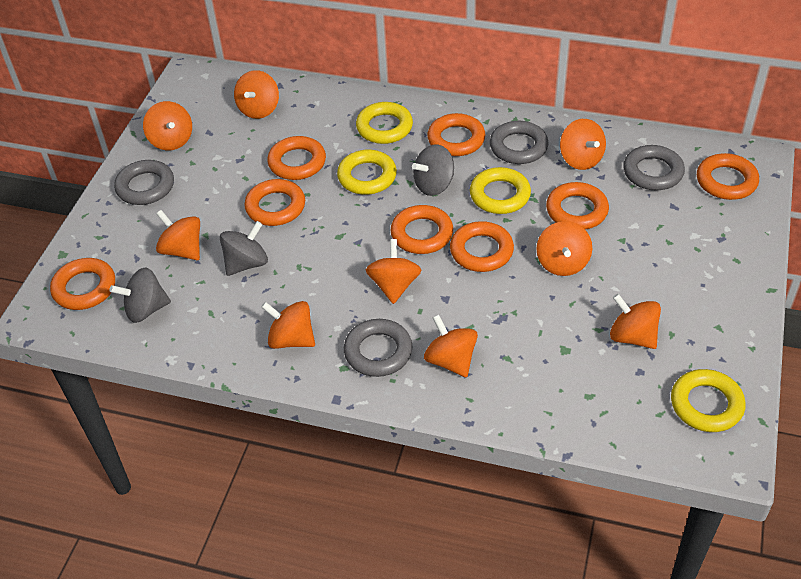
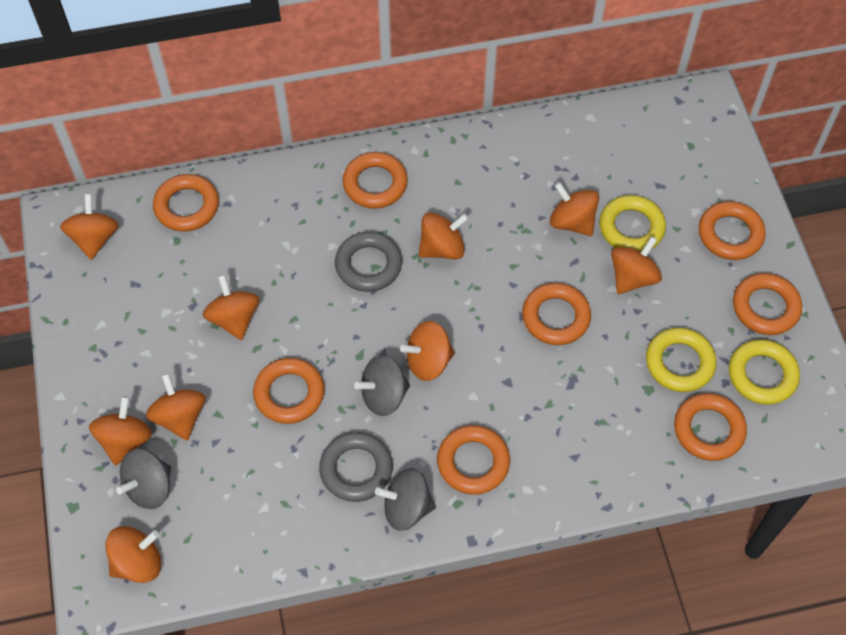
grey ring: 4 -> 2
yellow ring: 4 -> 3

